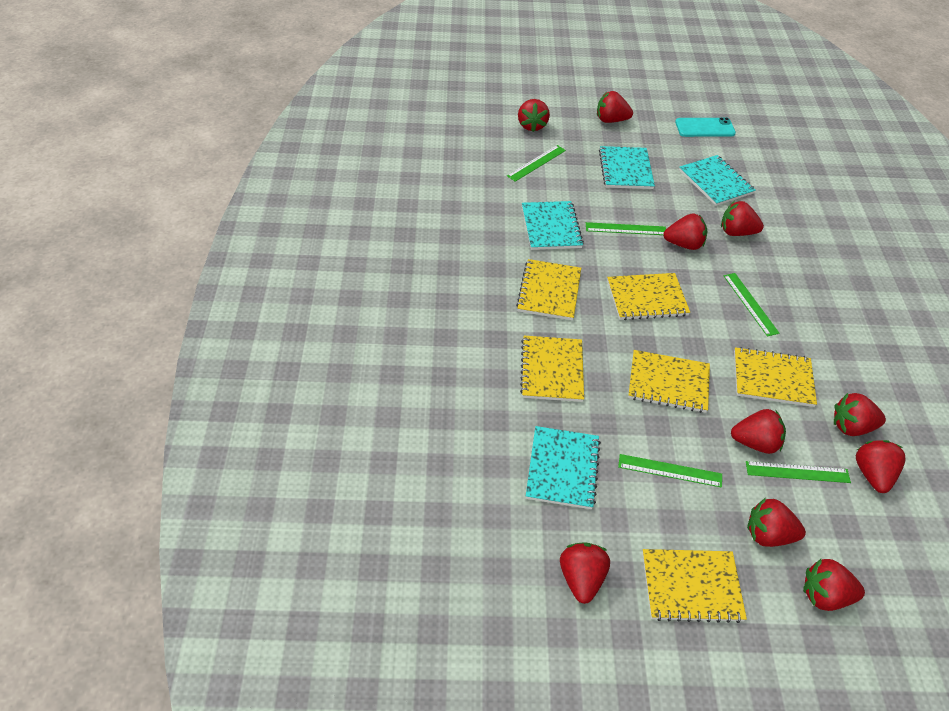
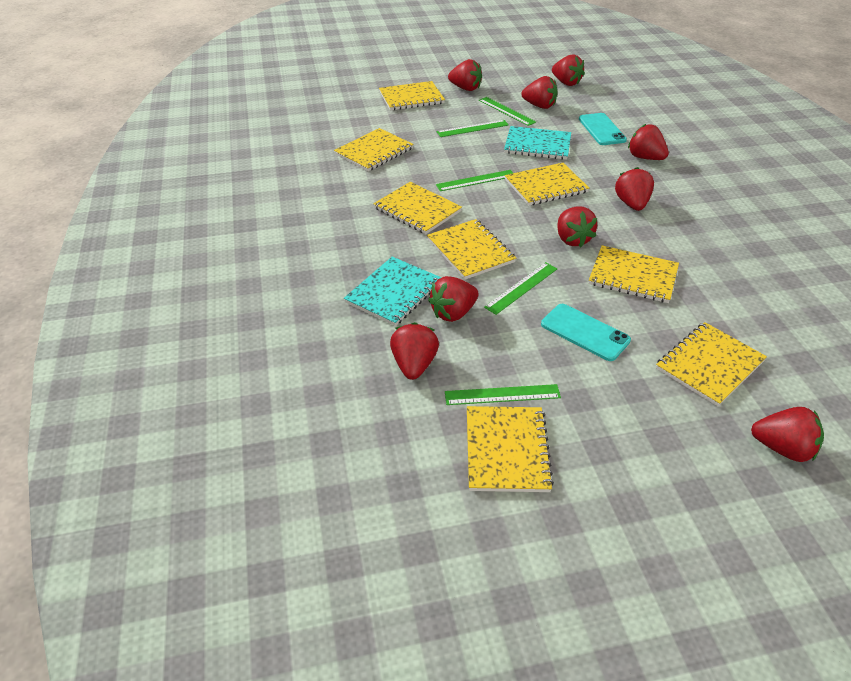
red strawberry: 10 -> 9
turquoise notebook: 4 -> 2
turquoise phone: 1 -> 2
yellow notebook: 6 -> 8

